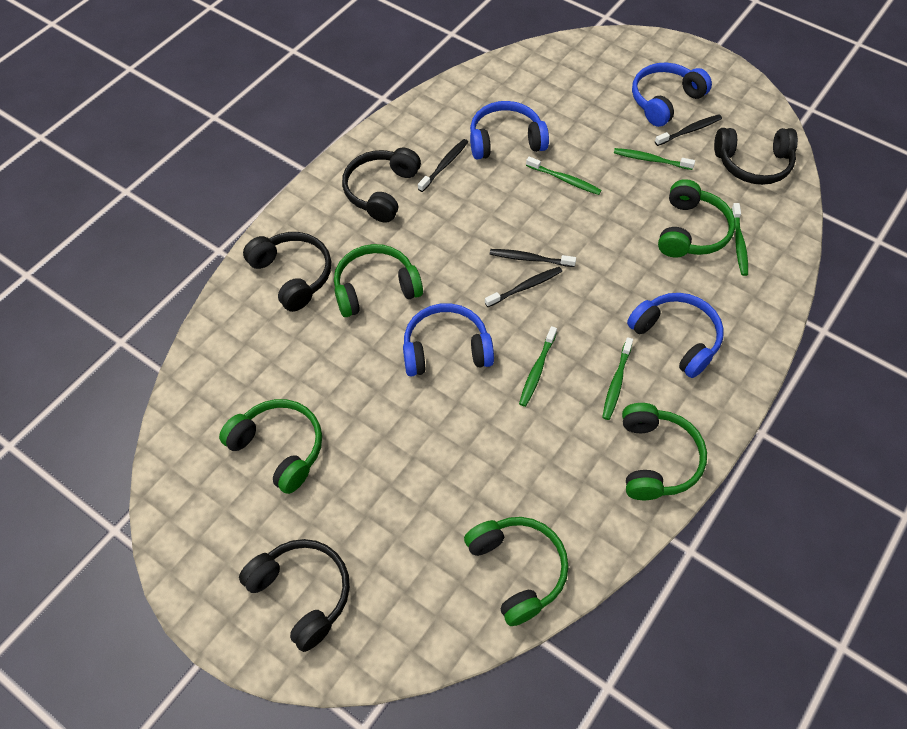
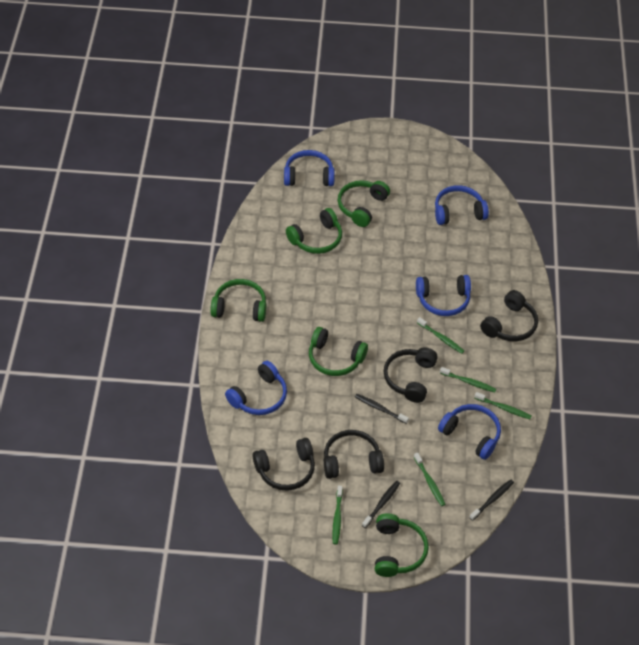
black toothbrush: 4 -> 3
blue headphones: 4 -> 5

